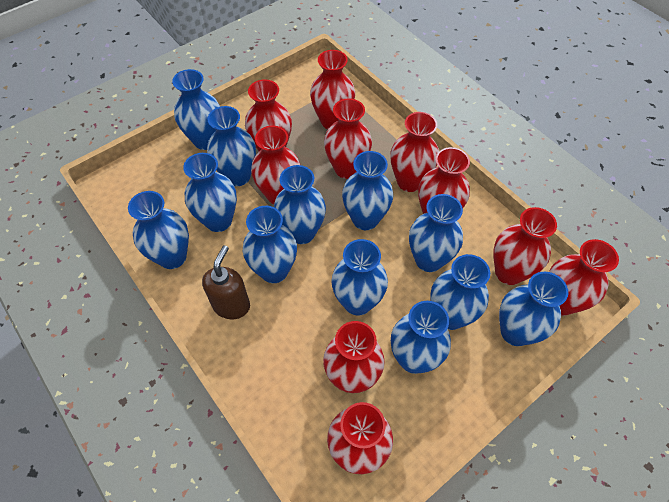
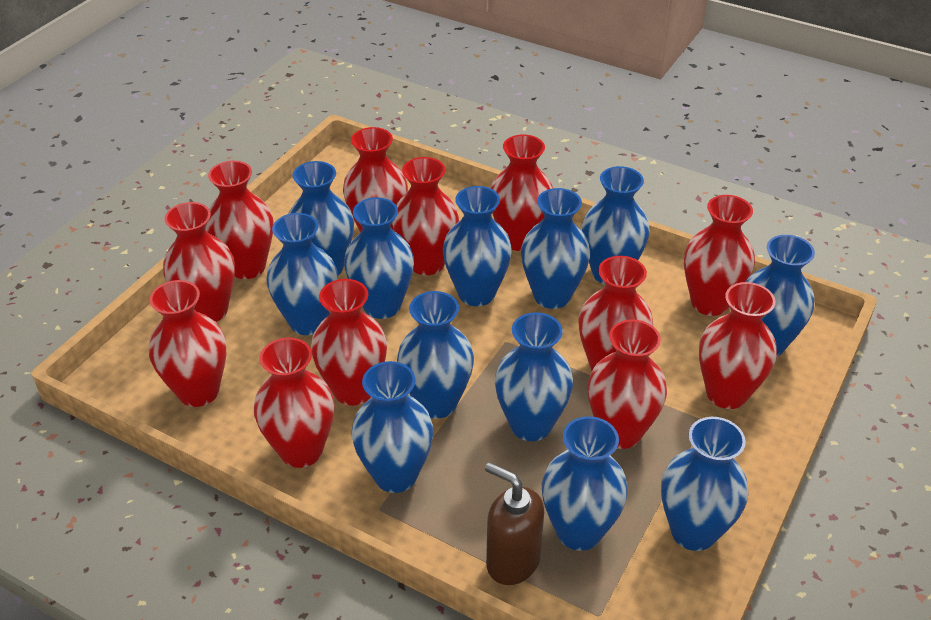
red vase: 10 -> 12

